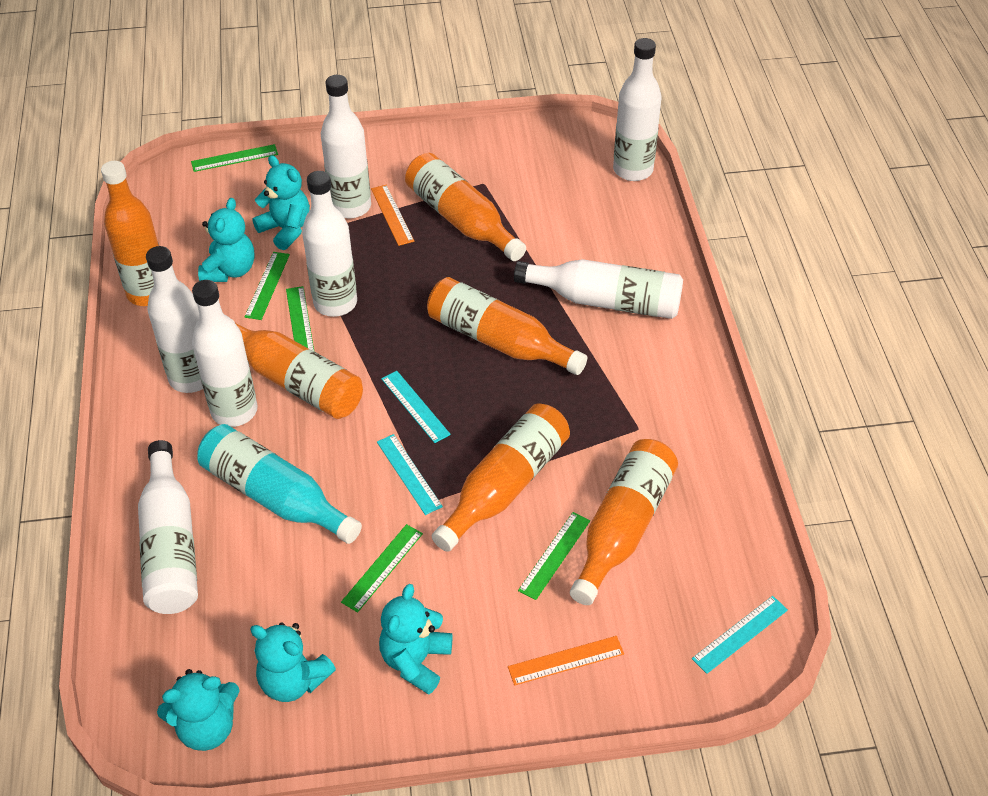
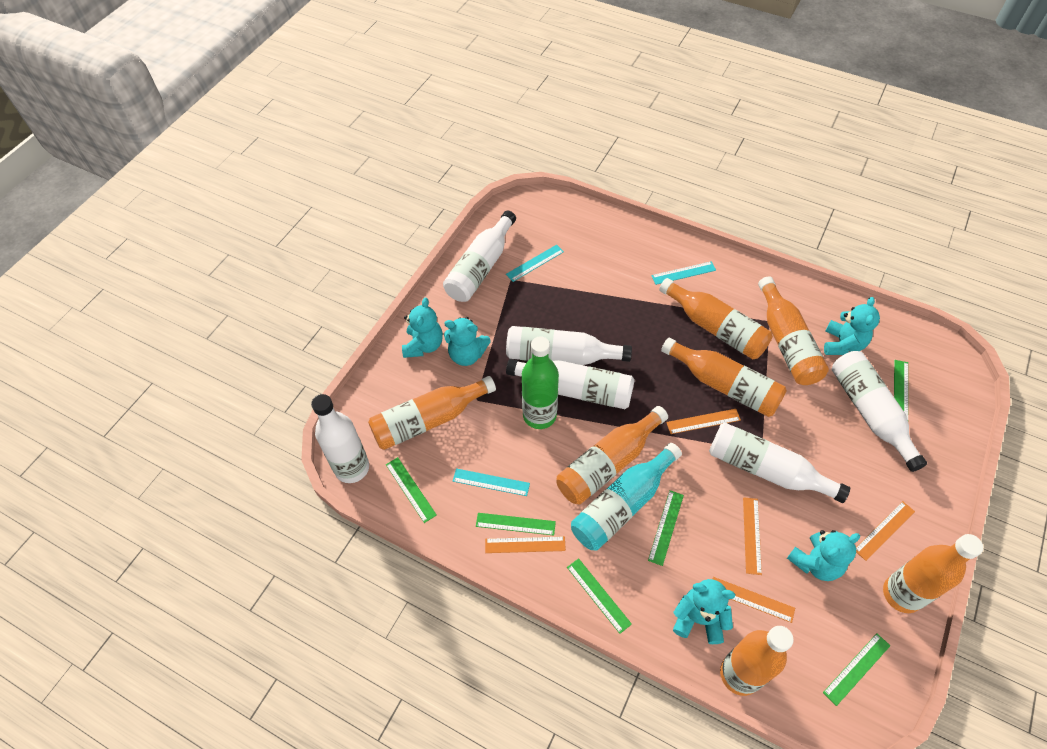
green bottle: 0 -> 1
green ruler: 5 -> 6
orange bottle: 6 -> 7
orange ruler: 2 -> 5
white bottle: 7 -> 6

